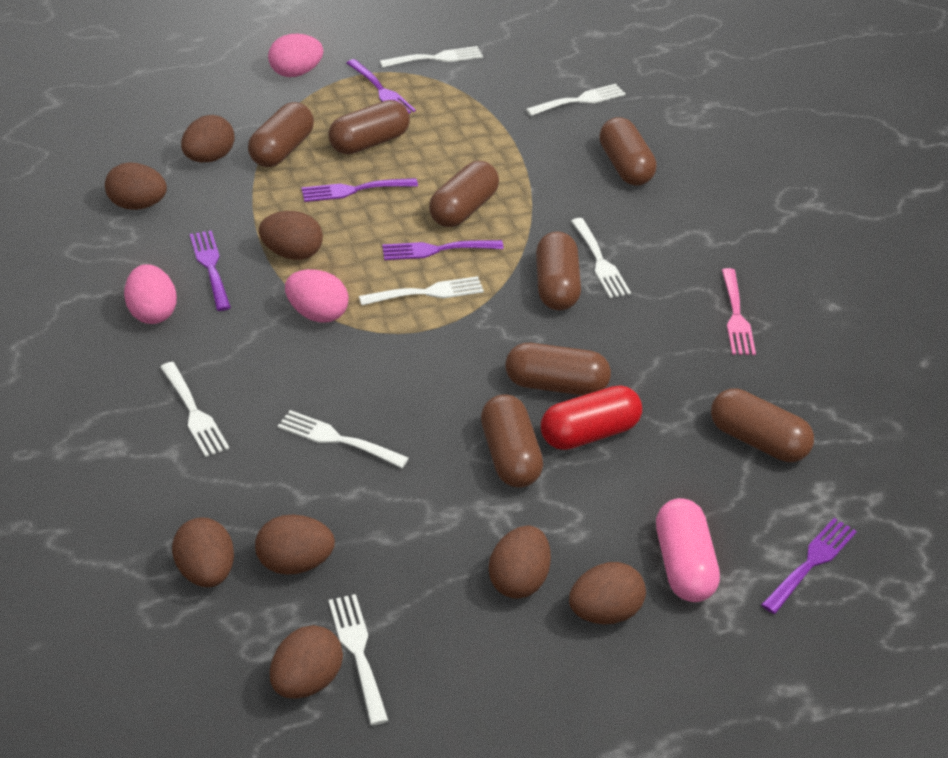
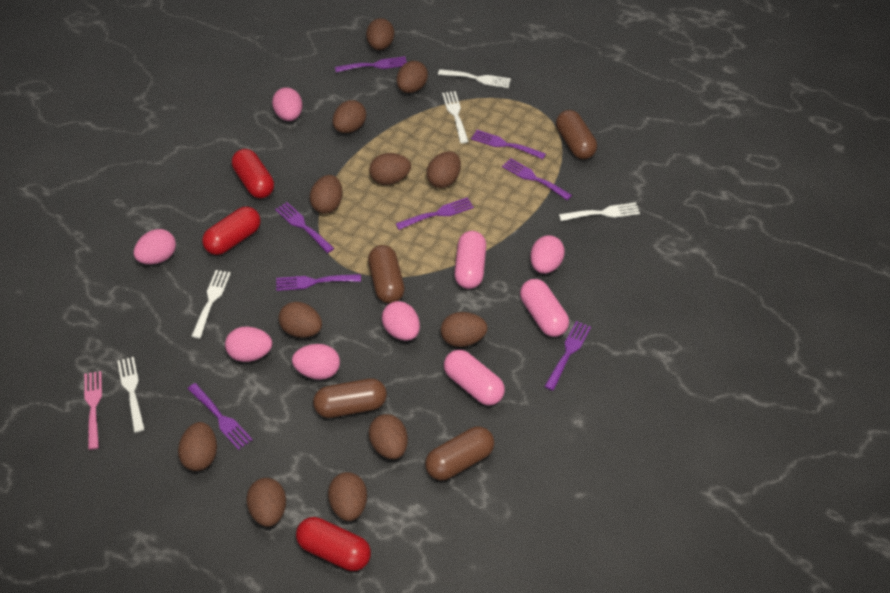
brown capsule: 8 -> 4
brown egg: 8 -> 12
pink capsule: 1 -> 3
pink egg: 3 -> 6
purple fork: 5 -> 8
red capsule: 1 -> 3
white fork: 7 -> 5

